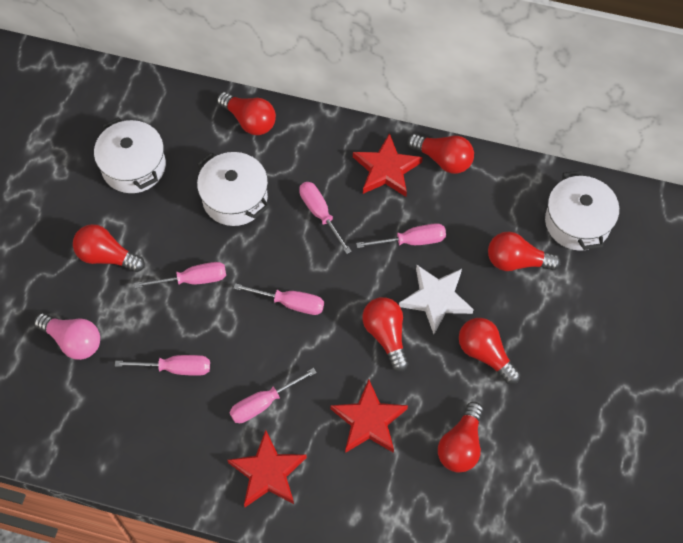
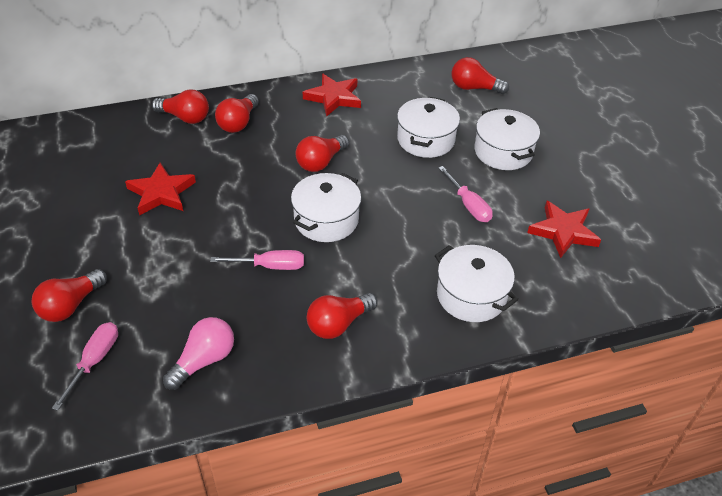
pink screwdriver: 6 -> 3
red light bulb: 7 -> 6
white pot: 3 -> 4
white star: 1 -> 0

